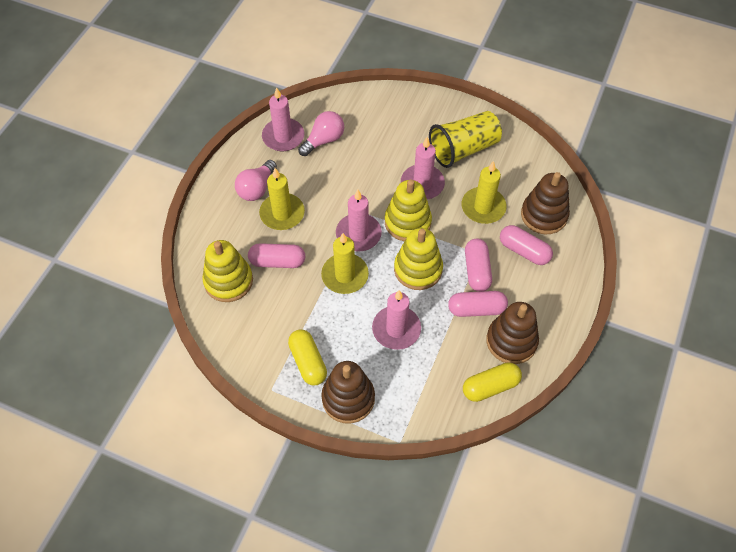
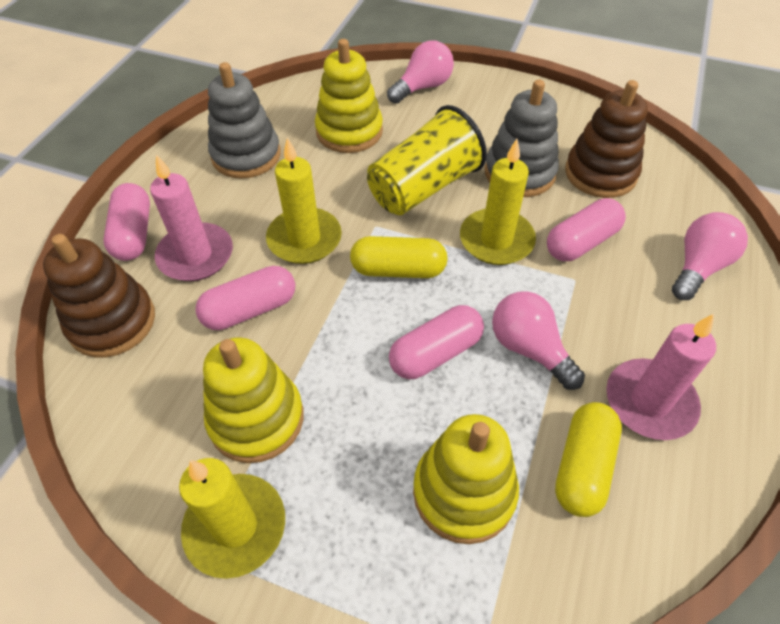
brown stacking toy: 3 -> 2
grey stacking toy: 0 -> 2
pink candle: 4 -> 2
pink light bulb: 2 -> 3

